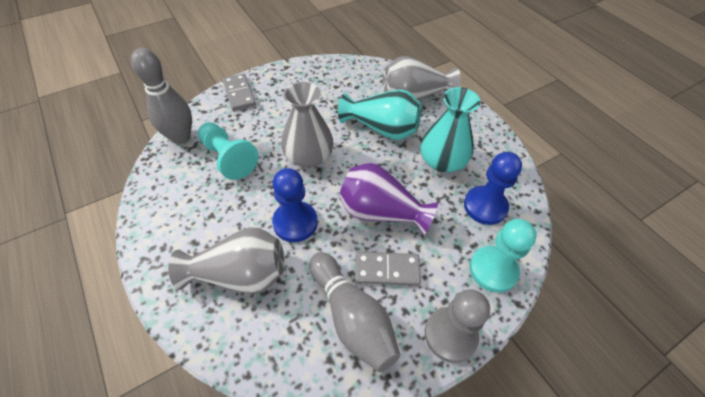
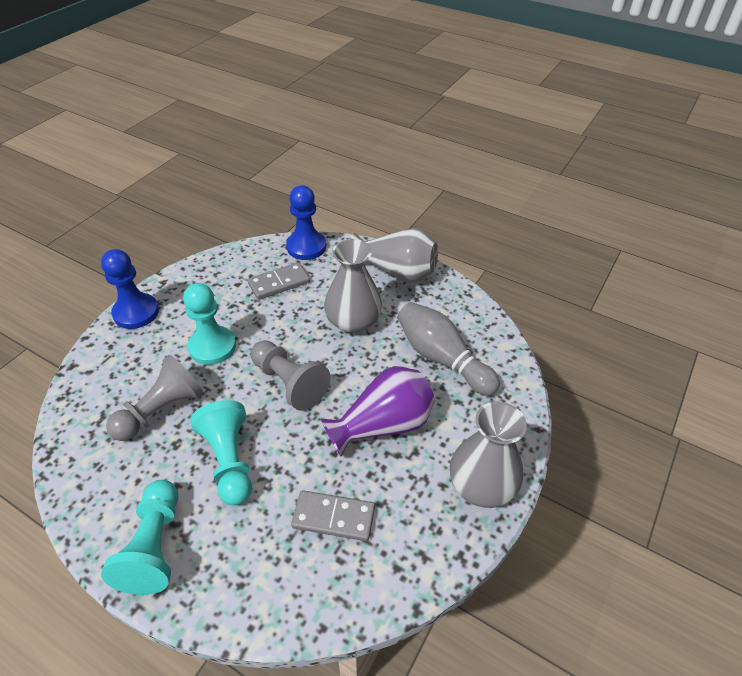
grey bowling pin: 2 -> 1
grey pawn: 1 -> 2
turquoise pawn: 2 -> 3
turquoise vase: 2 -> 0

